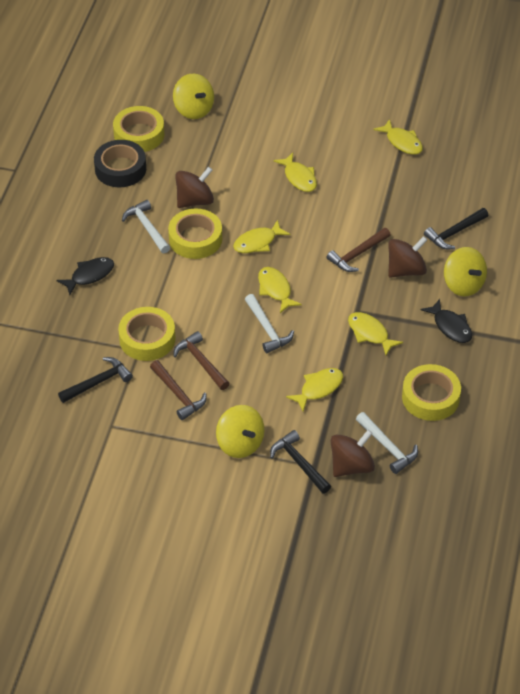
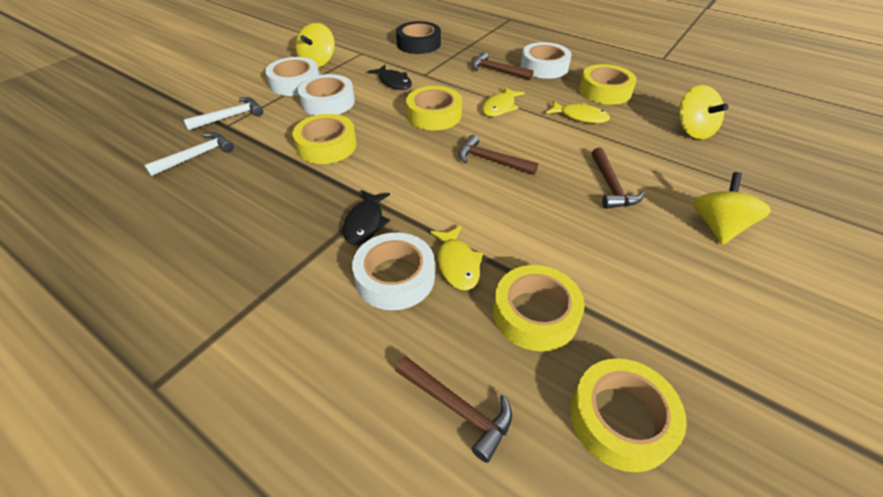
black hammer: 3 -> 0
brown hammer: 3 -> 4
brown spinning top: 3 -> 0
white hammer: 3 -> 2
white tape: 0 -> 4
yellow fish: 6 -> 3
yellow tape: 4 -> 5

